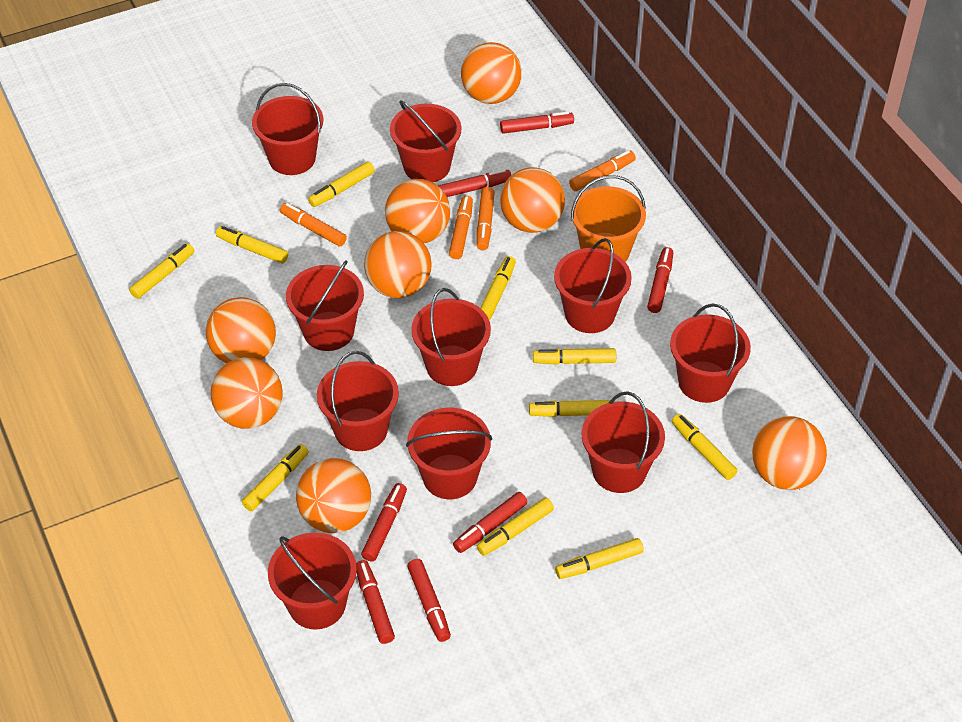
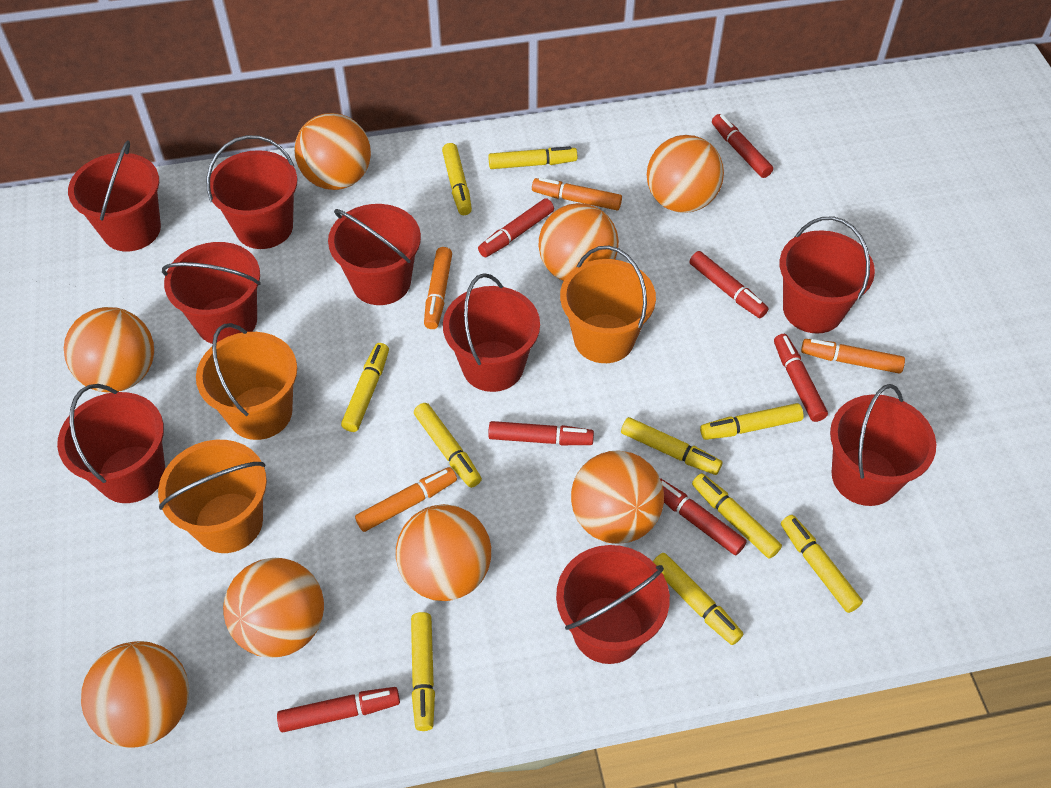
orange bucket: 1 -> 3
red bucket: 10 -> 9

